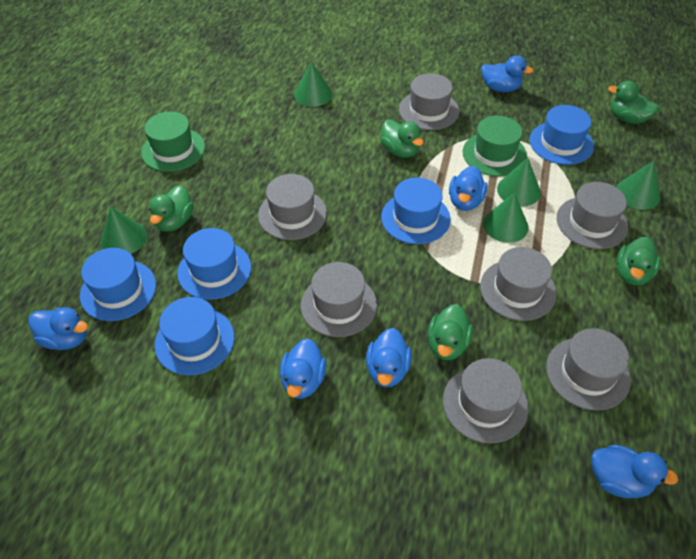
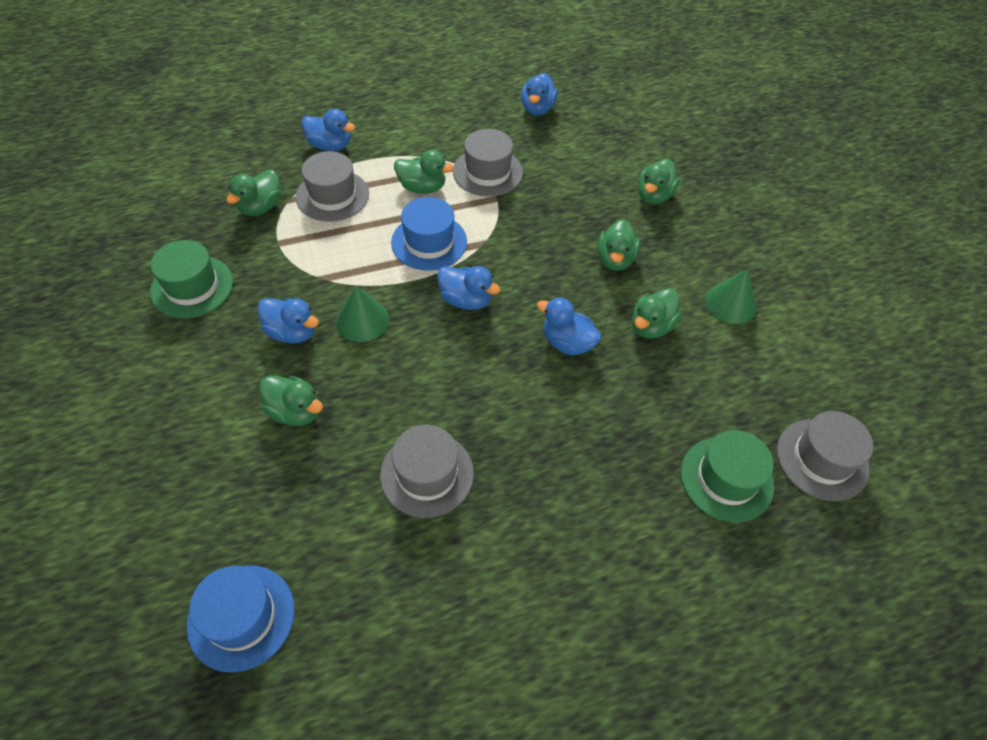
blue duck: 6 -> 5
blue hat: 5 -> 2
green cone: 5 -> 2
green duck: 5 -> 6
grey hat: 7 -> 4

